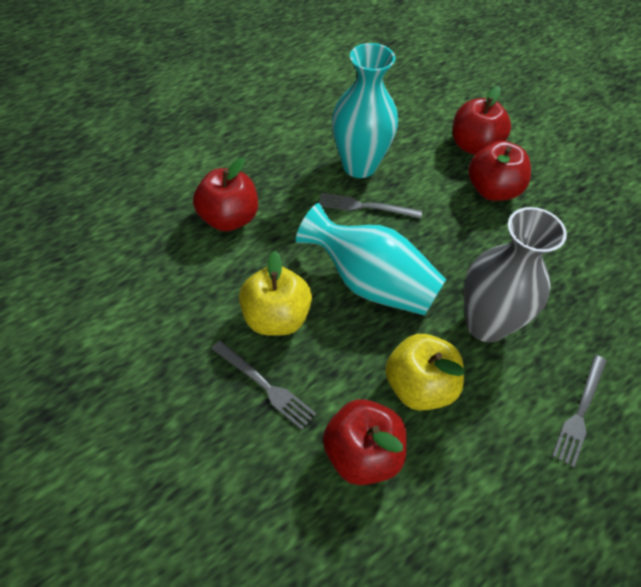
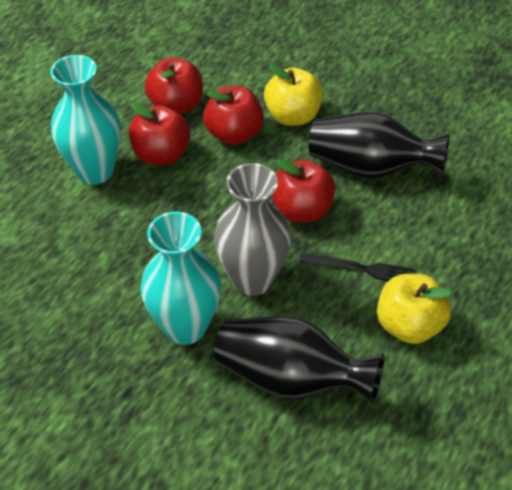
black fork: 0 -> 1
black vase: 0 -> 2
grey fork: 3 -> 0

